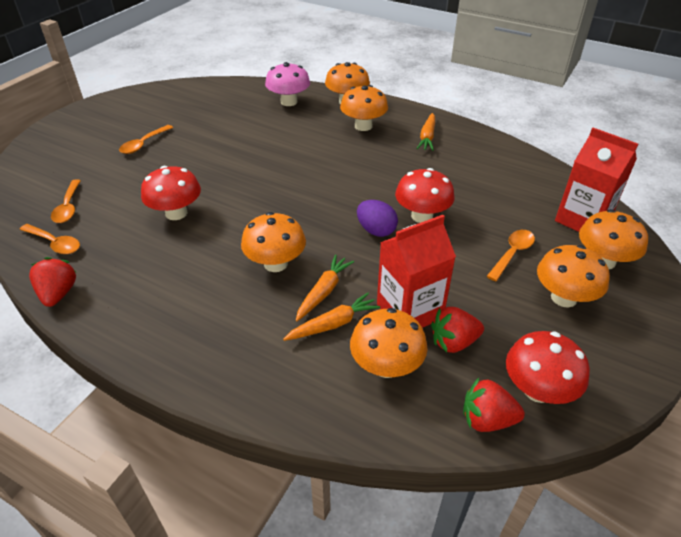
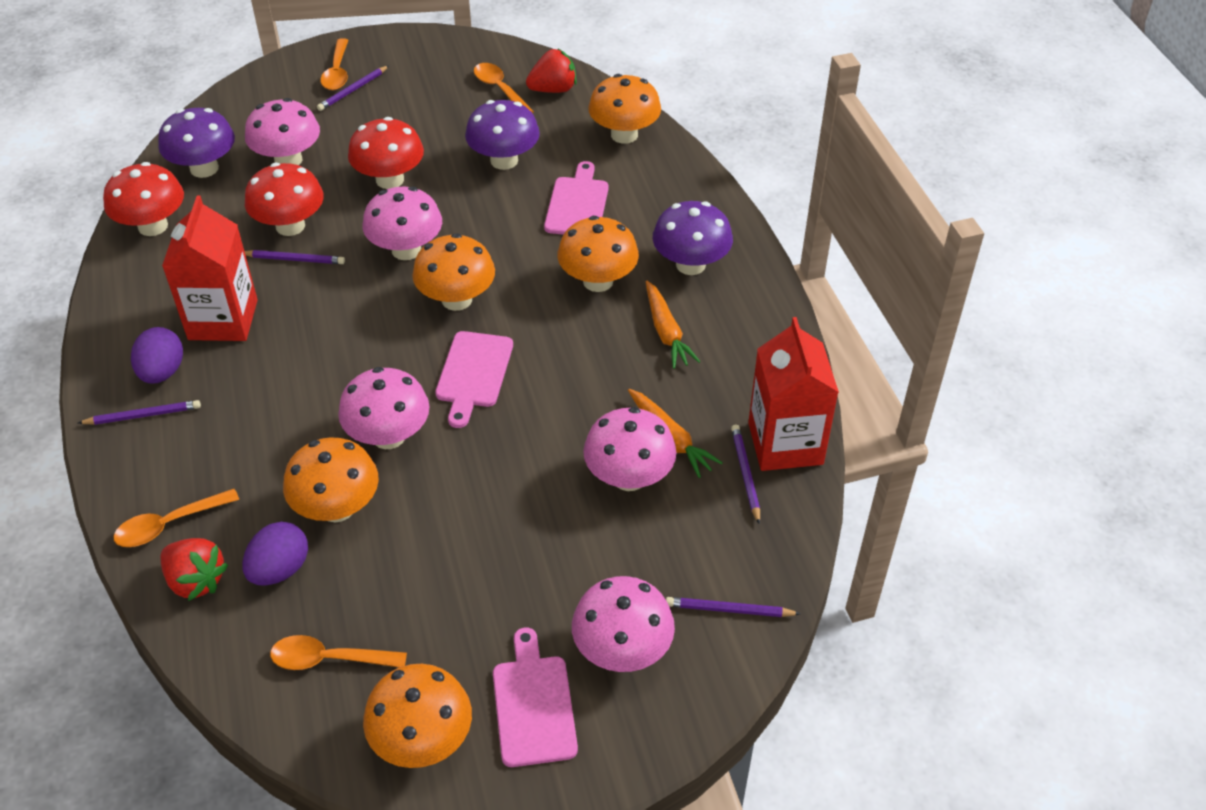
orange carrot: 3 -> 2
orange mushroom: 6 -> 5
pink cutting board: 0 -> 3
pink mushroom: 1 -> 5
purple egg: 1 -> 2
purple mushroom: 0 -> 3
purple pencil: 0 -> 5
red strawberry: 3 -> 2

